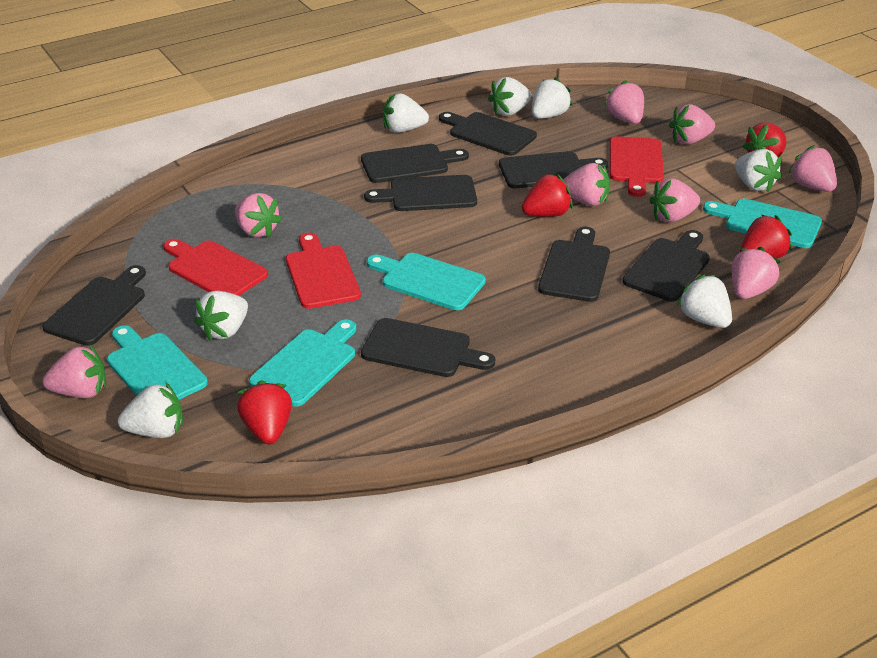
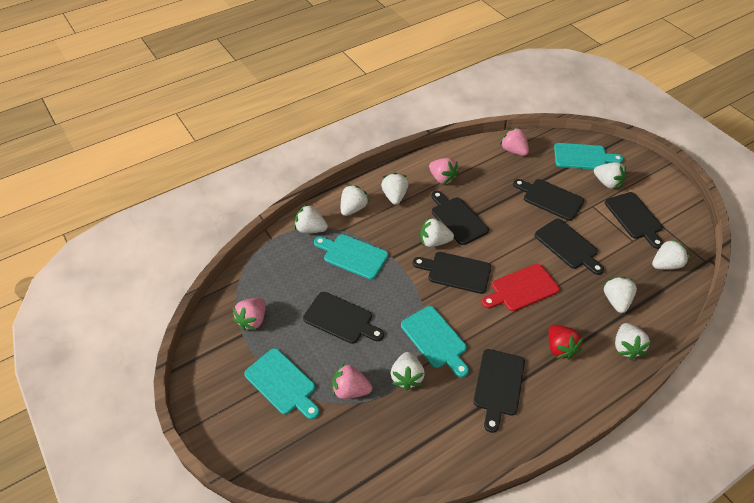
black cutting board: 8 -> 7
pink strawberry: 8 -> 4
red cutting board: 3 -> 1
red strawberry: 4 -> 1
white strawberry: 7 -> 9

